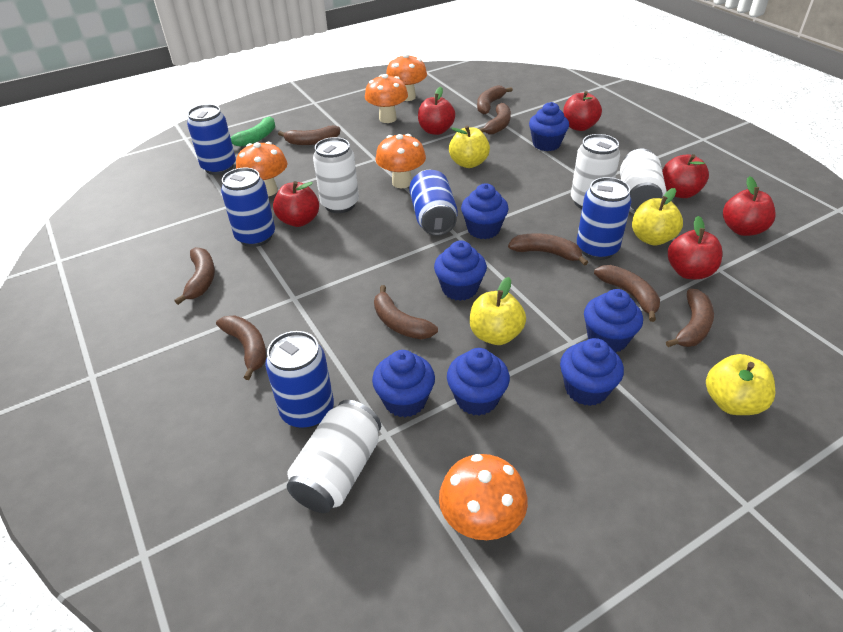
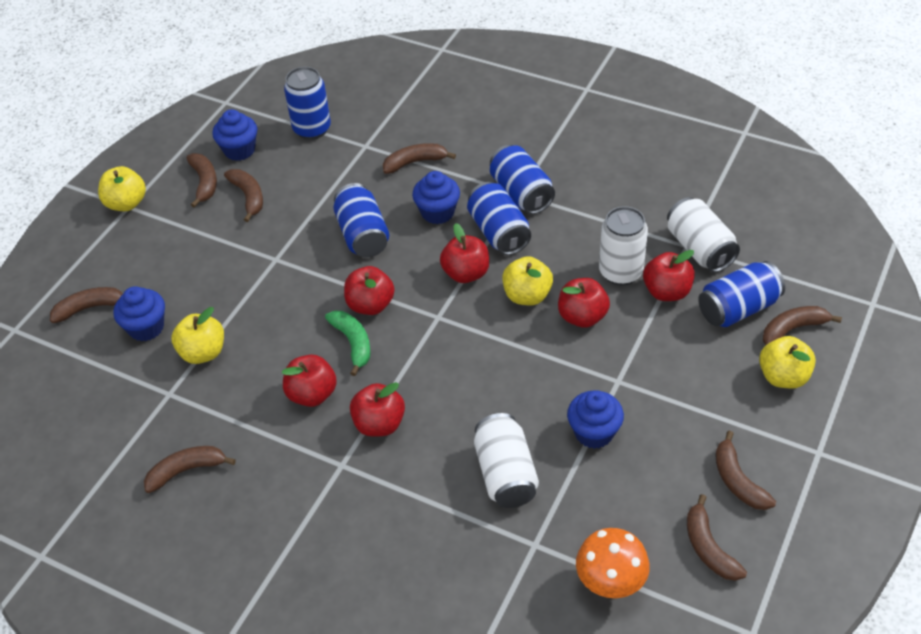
blue cupcake: 7 -> 4
brown banana: 9 -> 8
orange mushroom: 5 -> 1
white can: 4 -> 3

